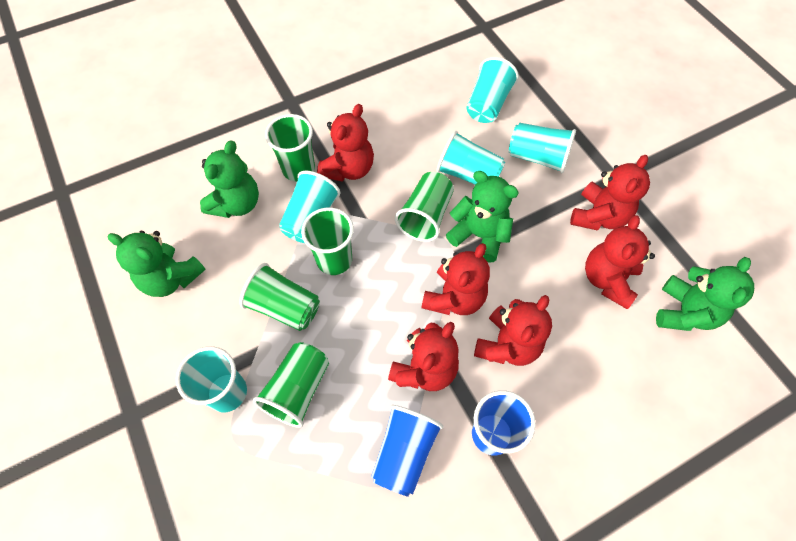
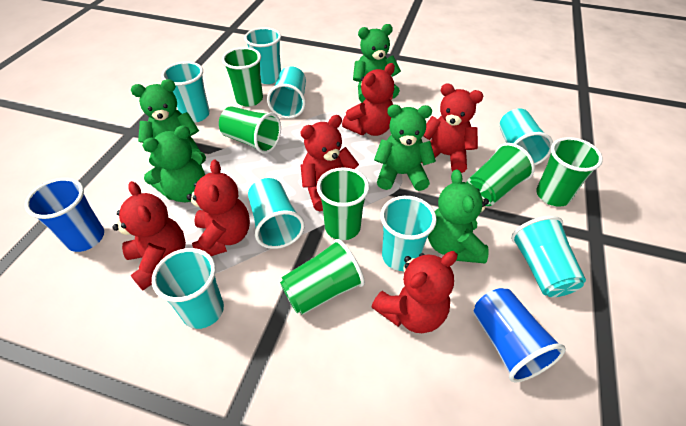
green cup: 5 -> 6
green teddy bear: 4 -> 5
turquoise cup: 5 -> 8

